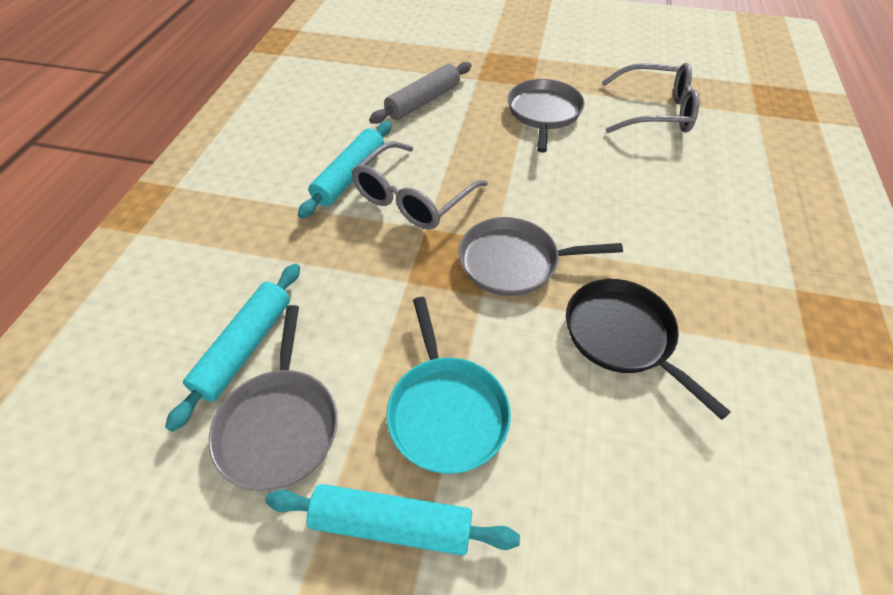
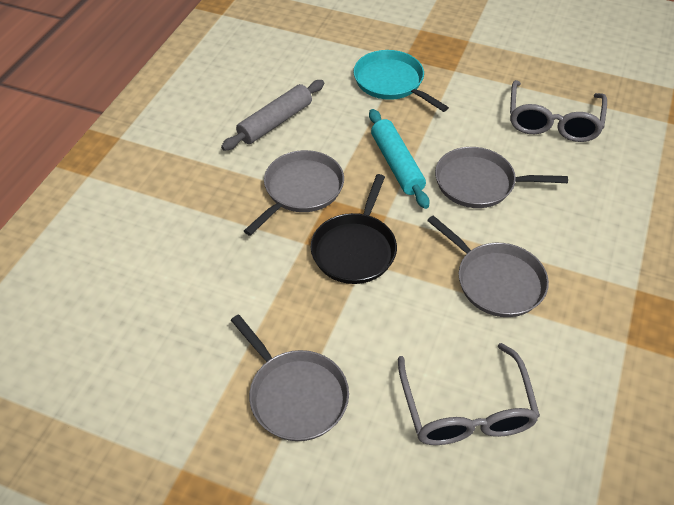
grey pan: 3 -> 4
turquoise rolling pin: 3 -> 1

